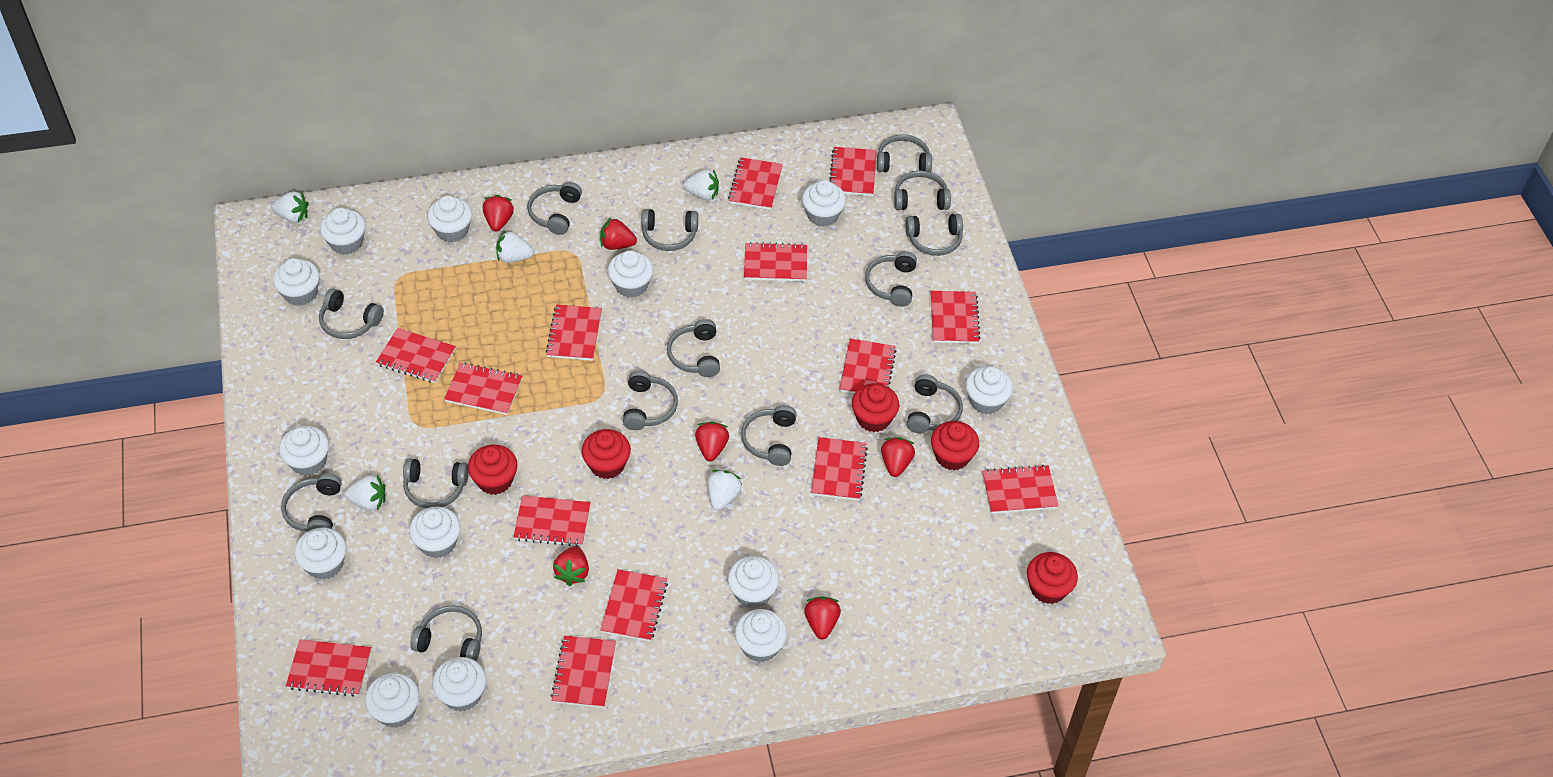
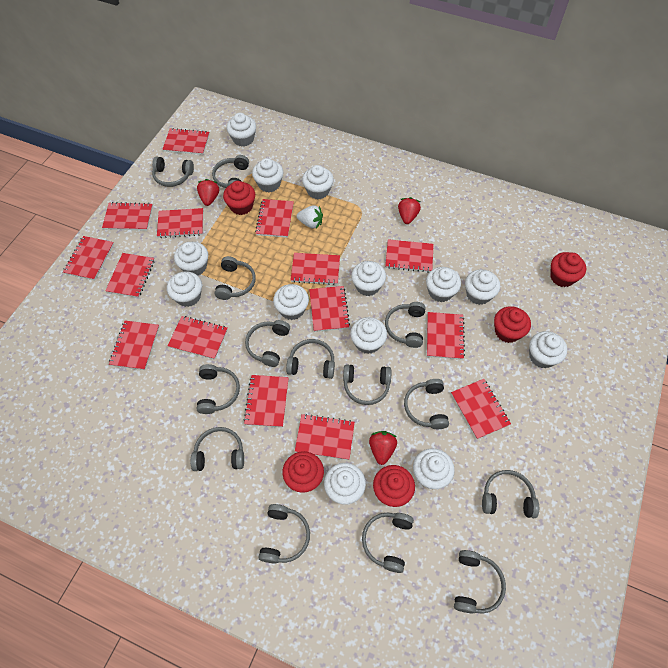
red notebook: 14 -> 15
red strawberry: 6 -> 3
white strawberry: 5 -> 1

